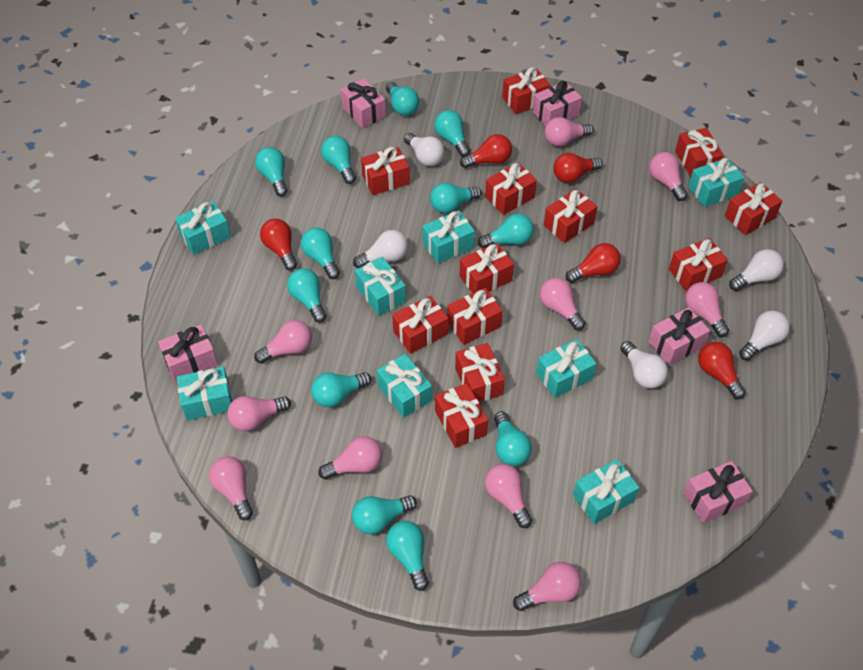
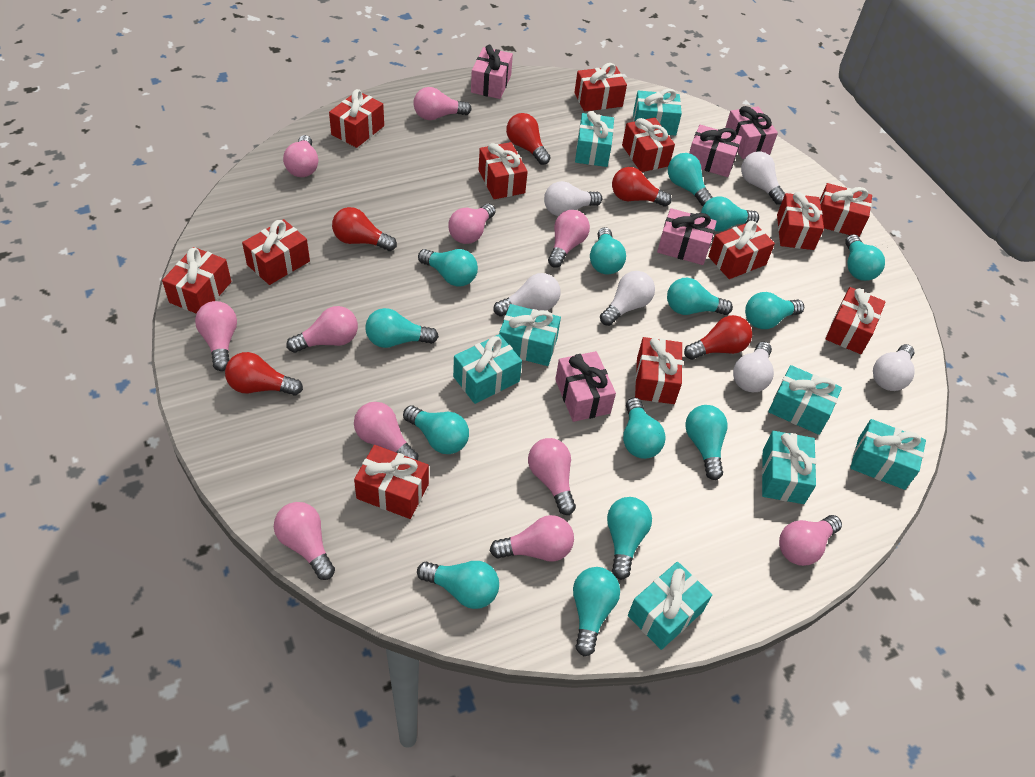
pink light bulb: 10 -> 11
turquoise light bulb: 12 -> 14
white light bulb: 5 -> 6

